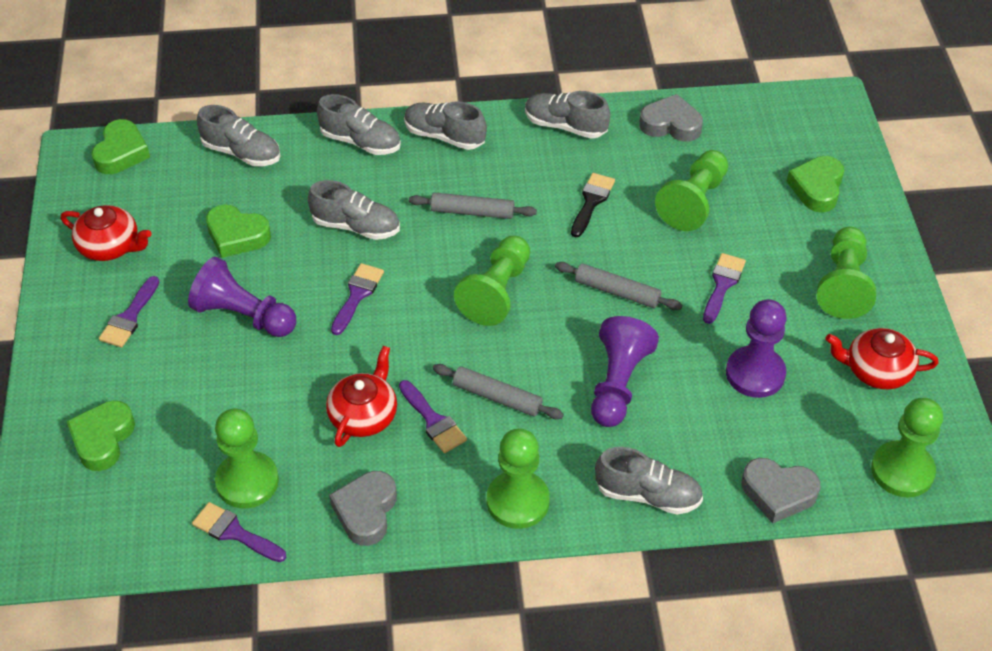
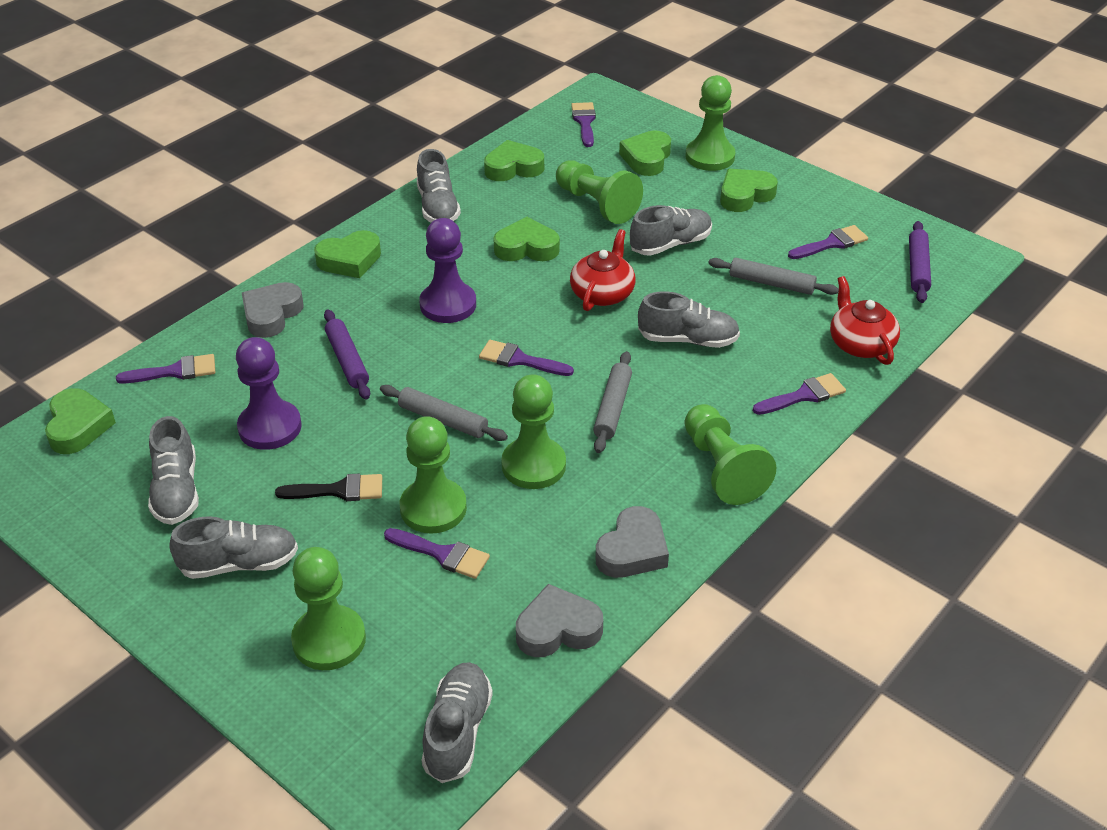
green heart: 4 -> 6
purple brush: 5 -> 6
purple pawn: 3 -> 2
purple rolling pin: 0 -> 2
red teapot: 3 -> 2

